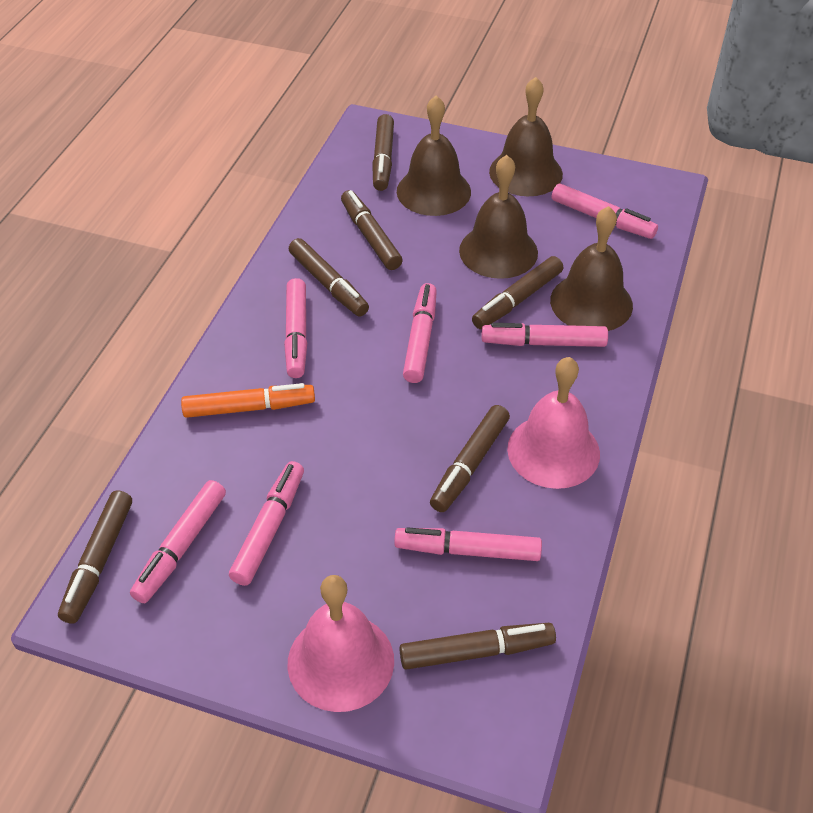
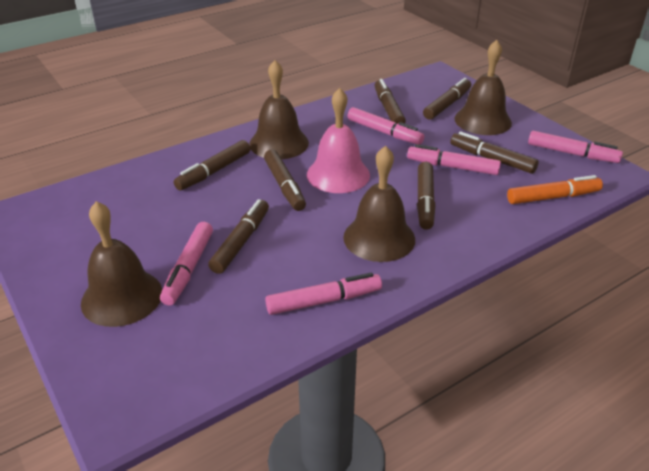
pink bell: 2 -> 1
pink marker: 7 -> 5

